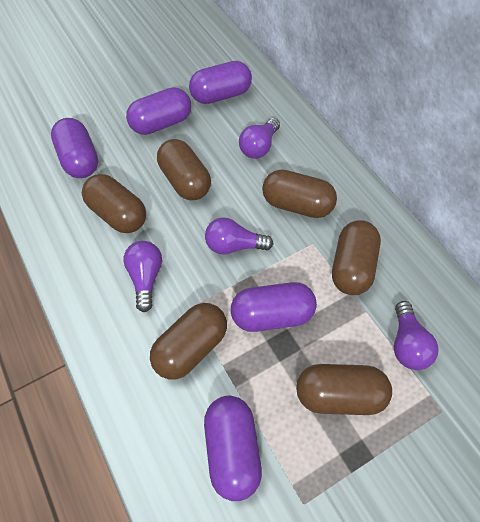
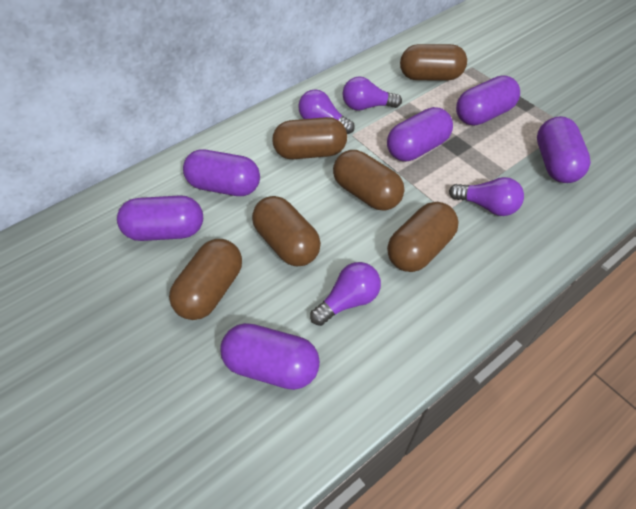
purple capsule: 5 -> 6

